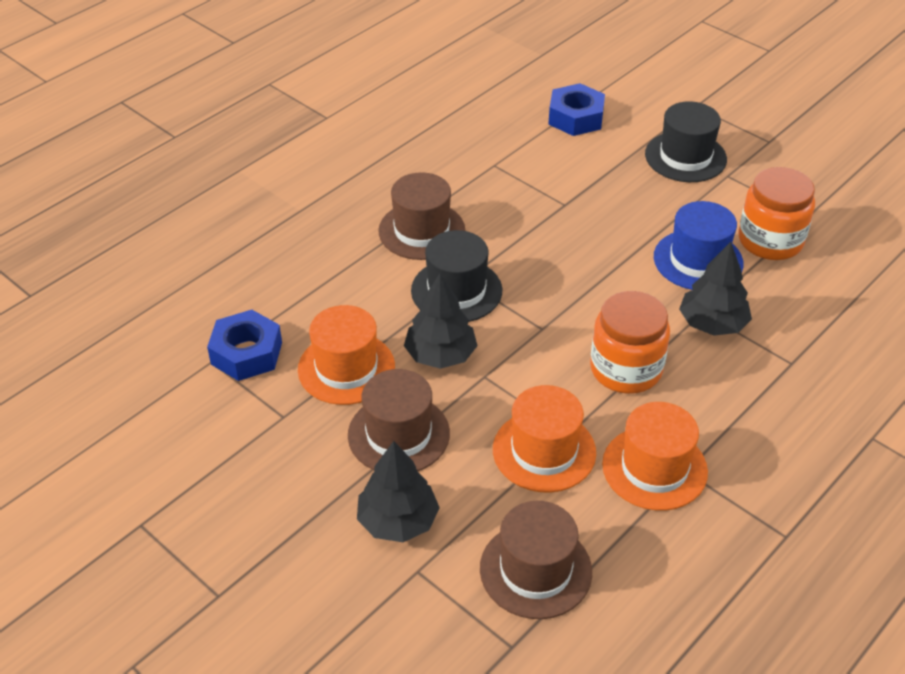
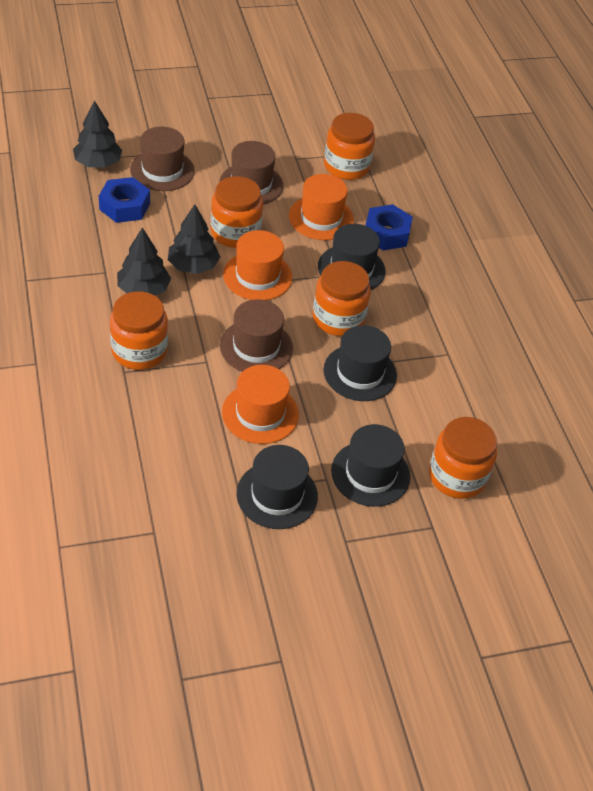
black hat: 2 -> 4
blue hat: 1 -> 0
orange jar: 2 -> 5

